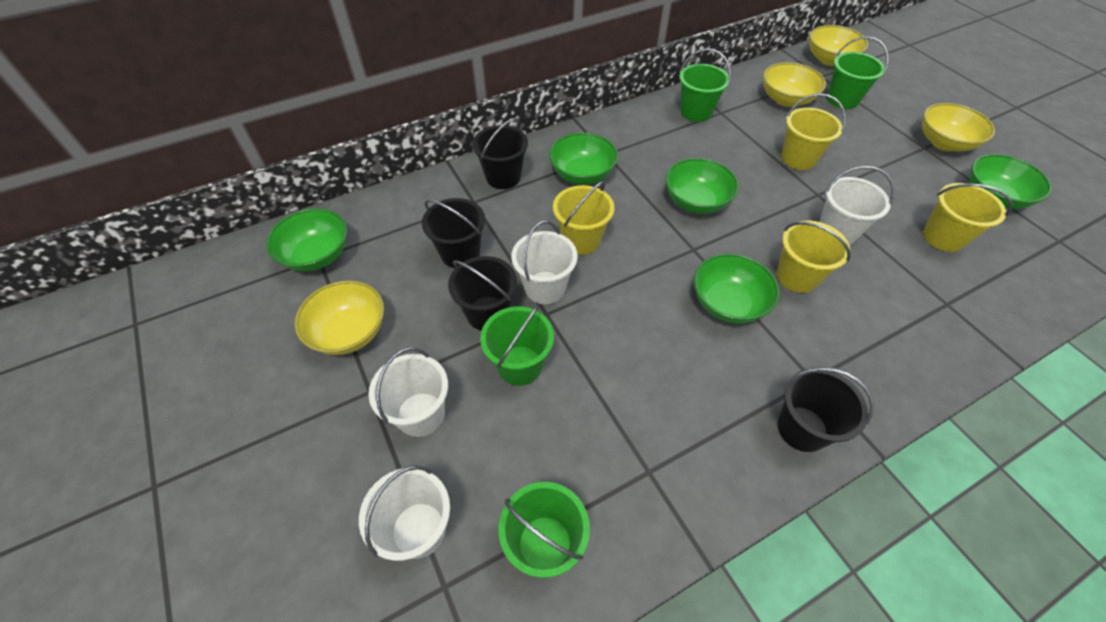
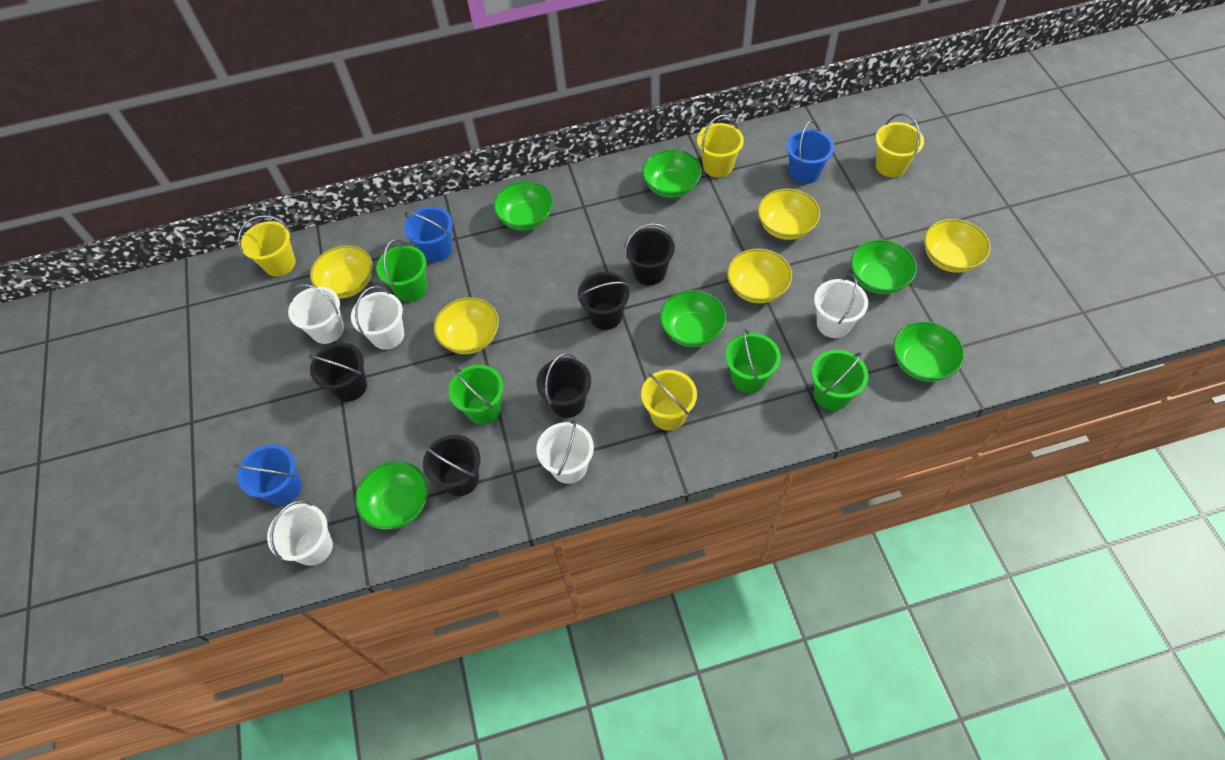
black bucket: 4 -> 5
blue bucket: 0 -> 3
green bowl: 5 -> 6
white bucket: 4 -> 5
yellow bowl: 4 -> 5

